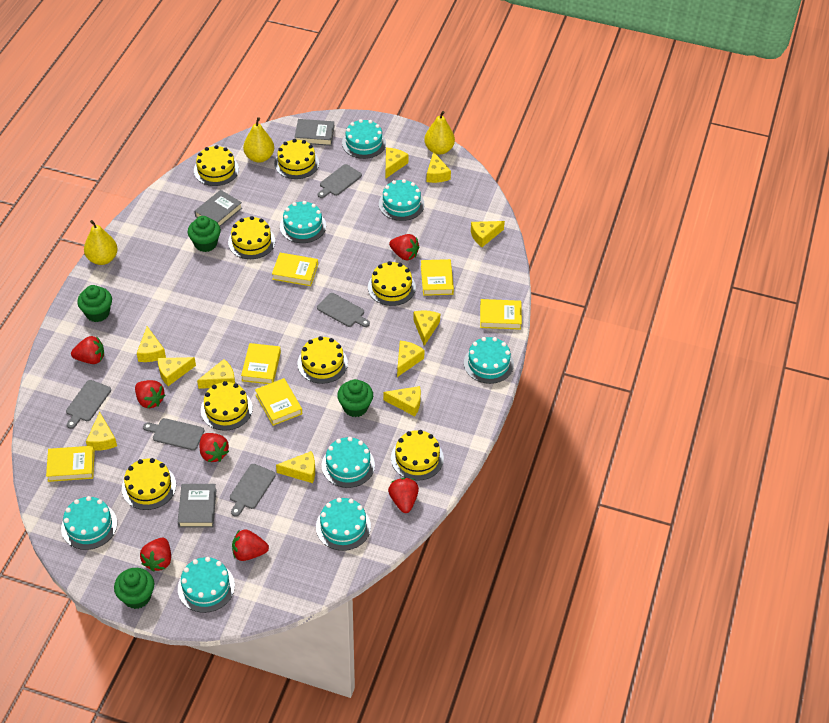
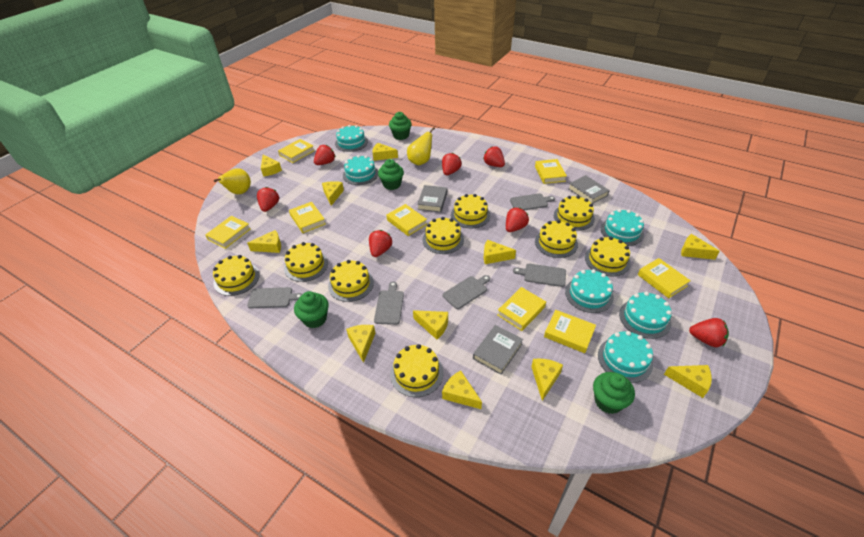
turquoise cake: 8 -> 6
yellow book: 6 -> 8
yellow cake: 8 -> 9
yellow pear: 3 -> 2

